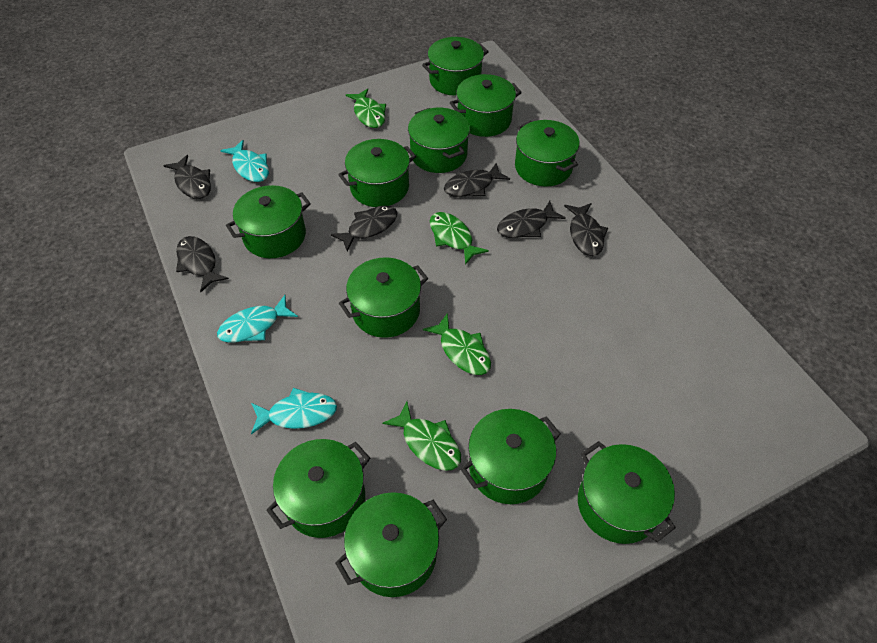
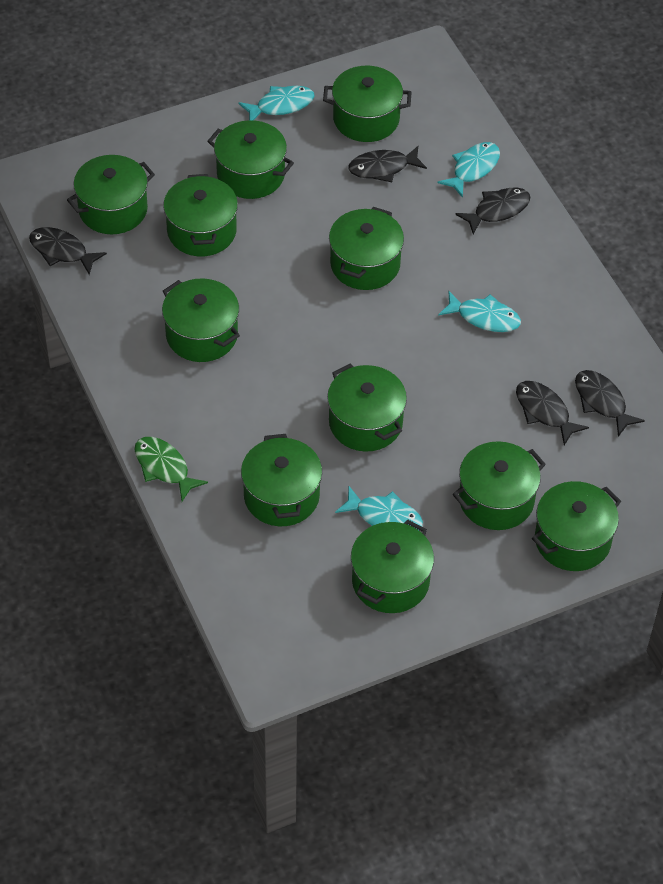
black fish: 6 -> 5
green fish: 4 -> 1
turquoise fish: 3 -> 4

